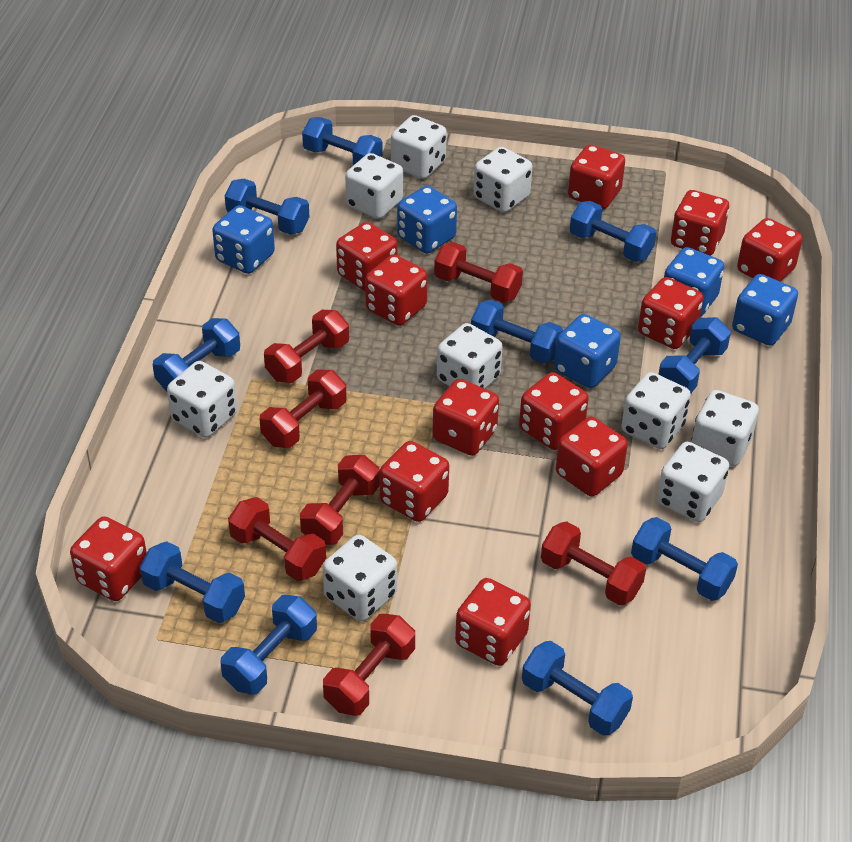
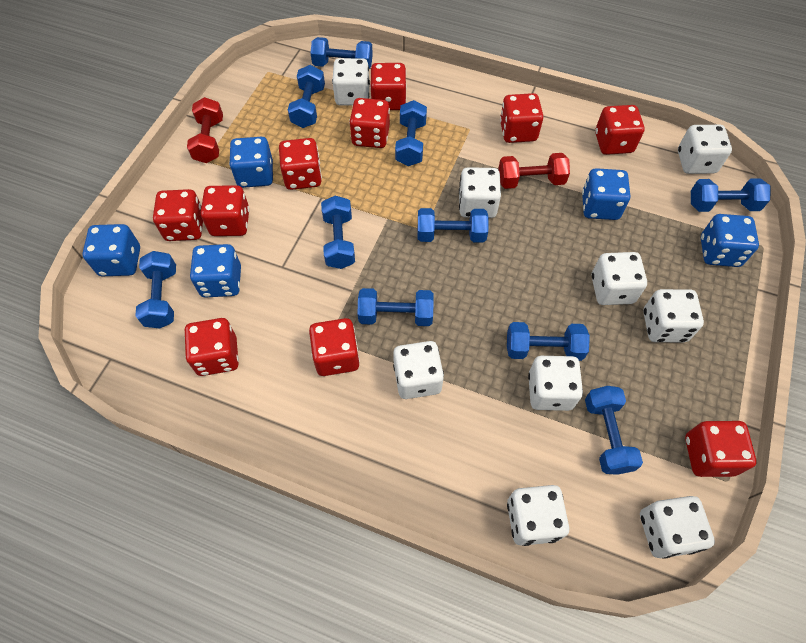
red dice: 12 -> 10
red dumbbell: 7 -> 2

